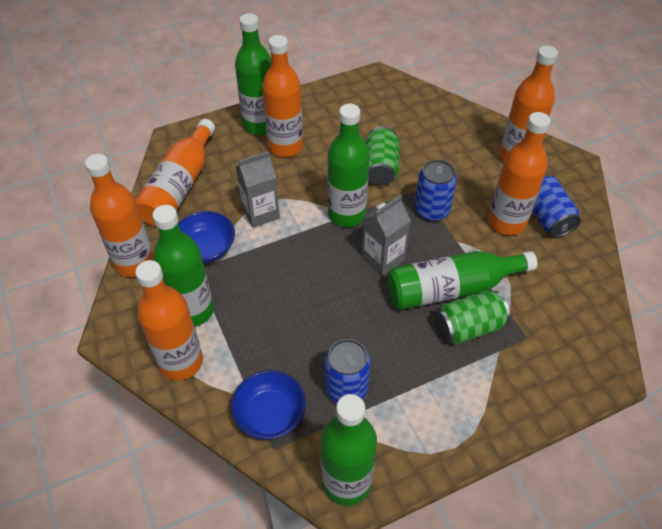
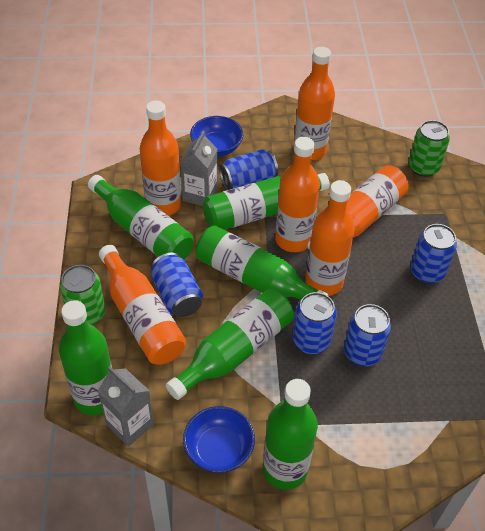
blue can: 3 -> 5
green bottle: 5 -> 6

